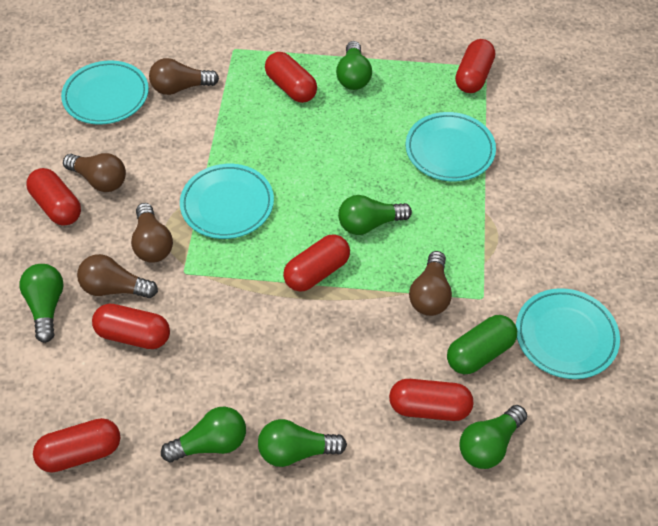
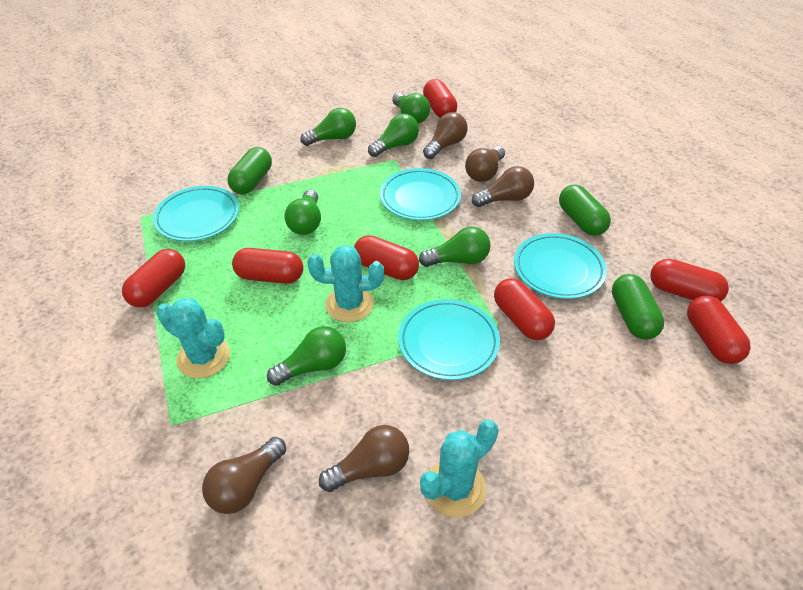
green capsule: 1 -> 3
turquoise cactus: 0 -> 3

